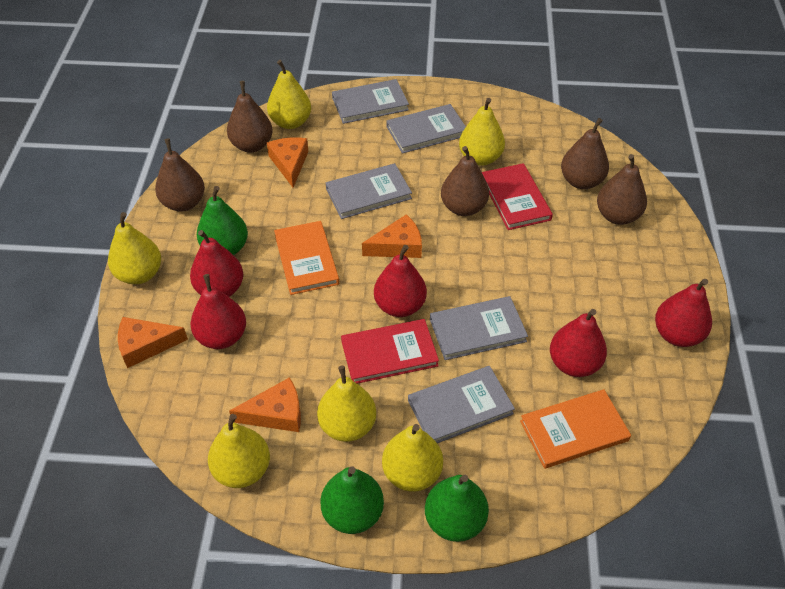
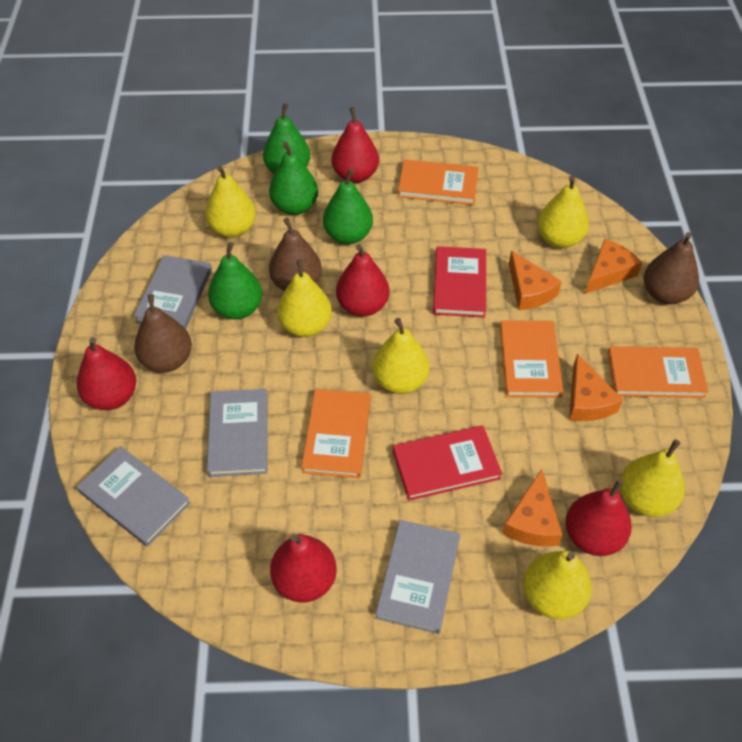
brown pear: 5 -> 3
green pear: 3 -> 4
grey book: 5 -> 4
orange book: 2 -> 4

